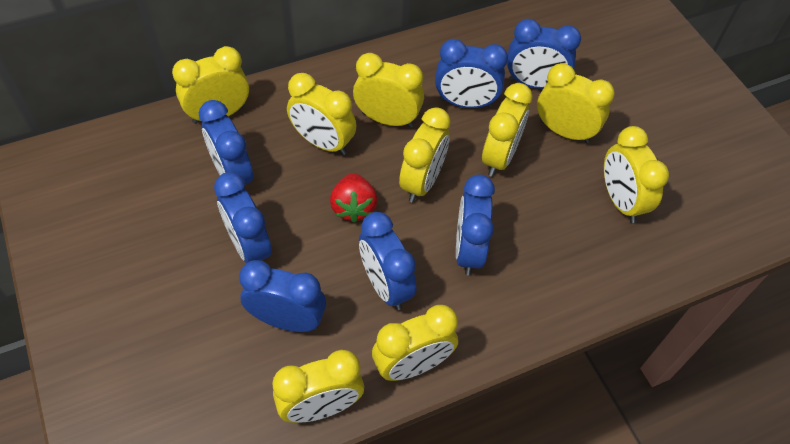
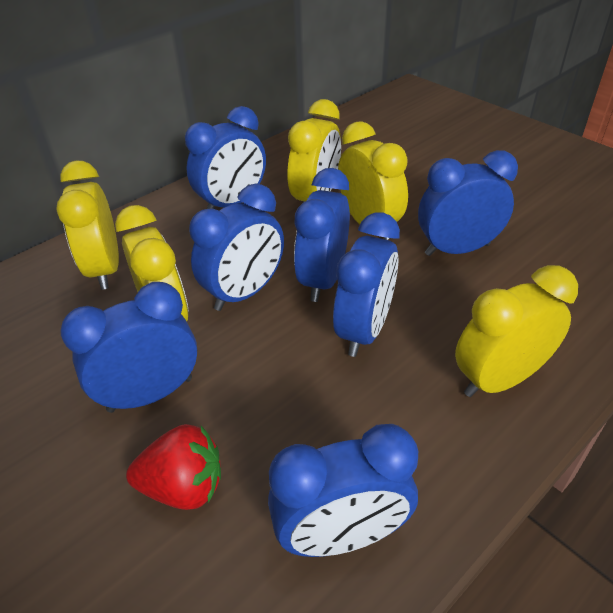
yellow clock: 9 -> 5

